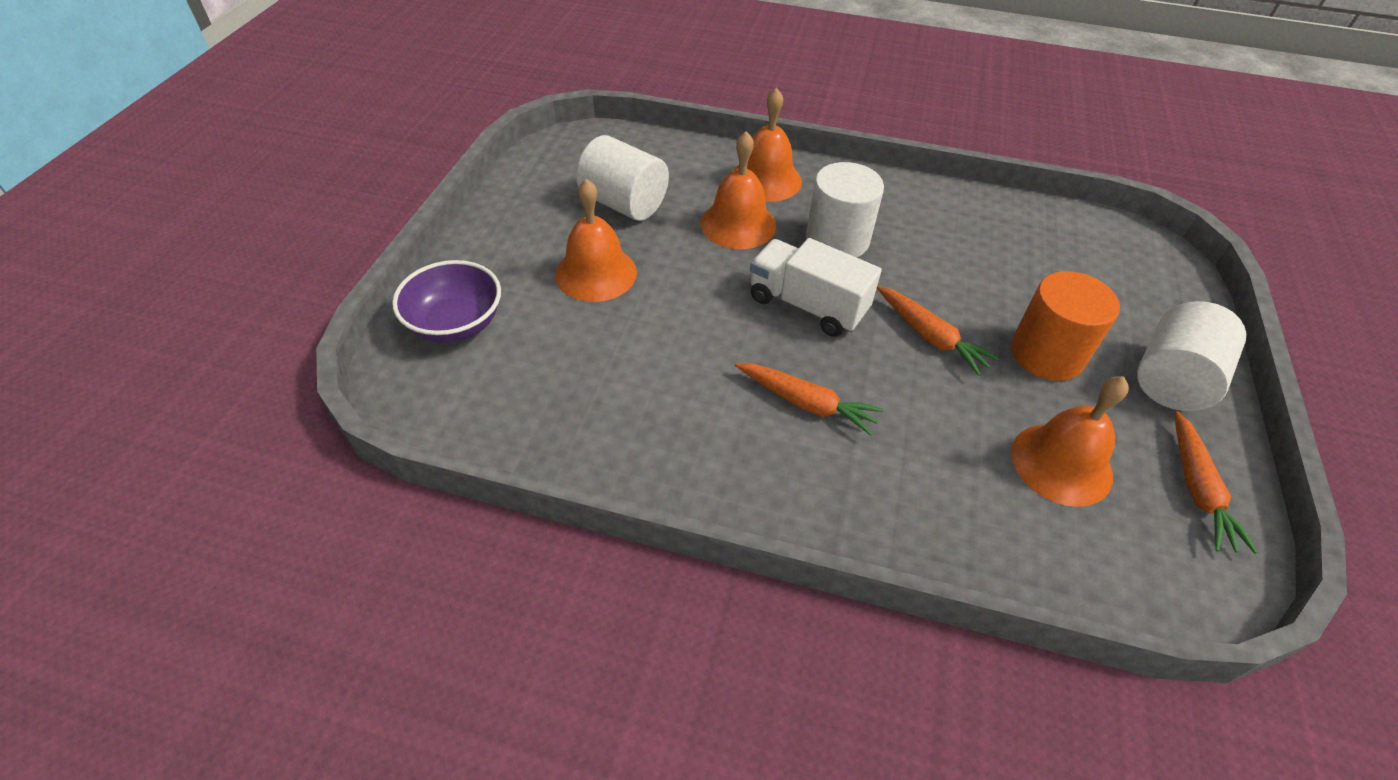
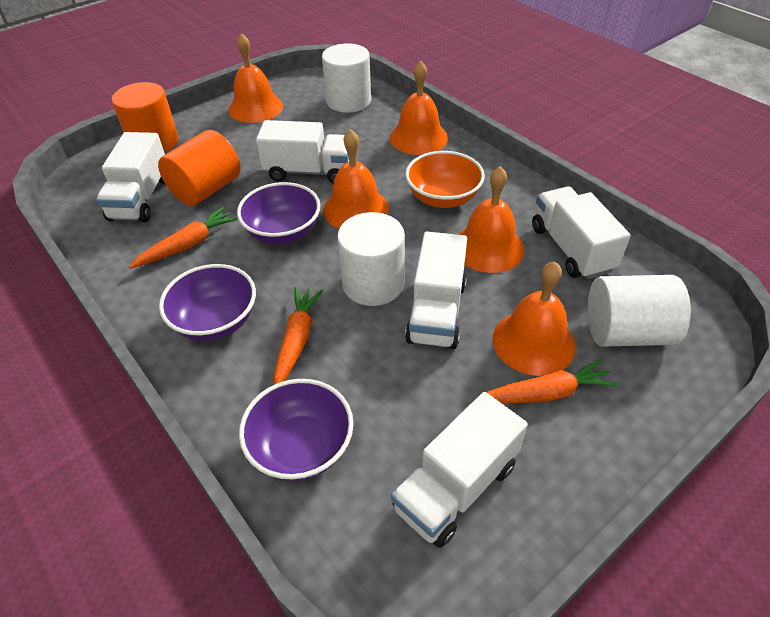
orange bell: 4 -> 5
orange bowl: 0 -> 1
orange cylinder: 1 -> 2
purple bowl: 1 -> 3
white truck: 1 -> 5

